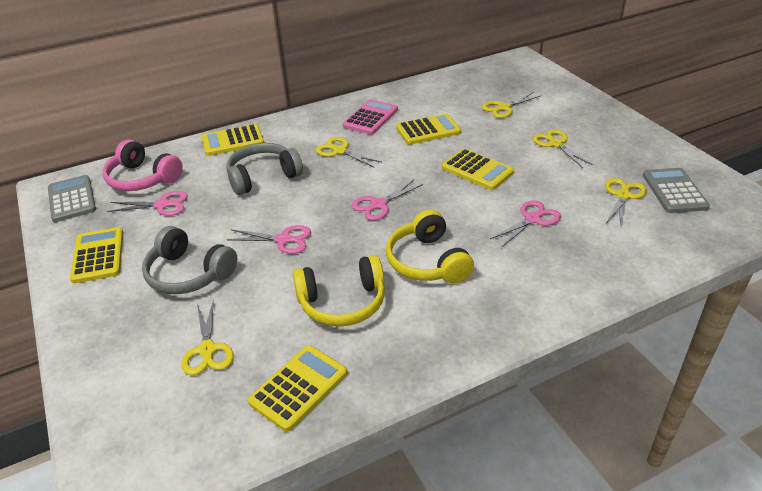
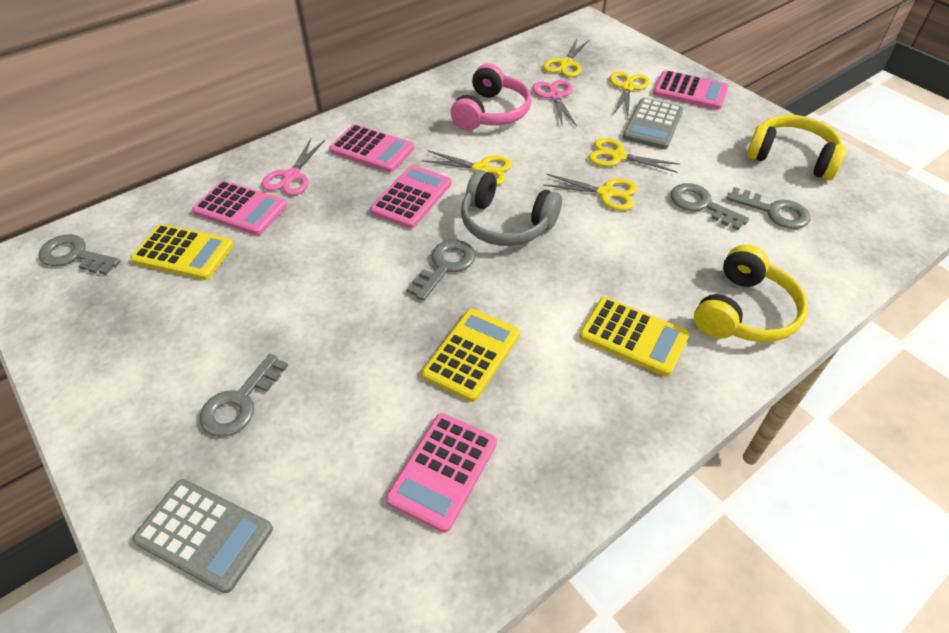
grey headphones: 2 -> 1
grey key: 0 -> 5
pink calculator: 1 -> 5
pink scissors: 4 -> 2
yellow calculator: 5 -> 3

